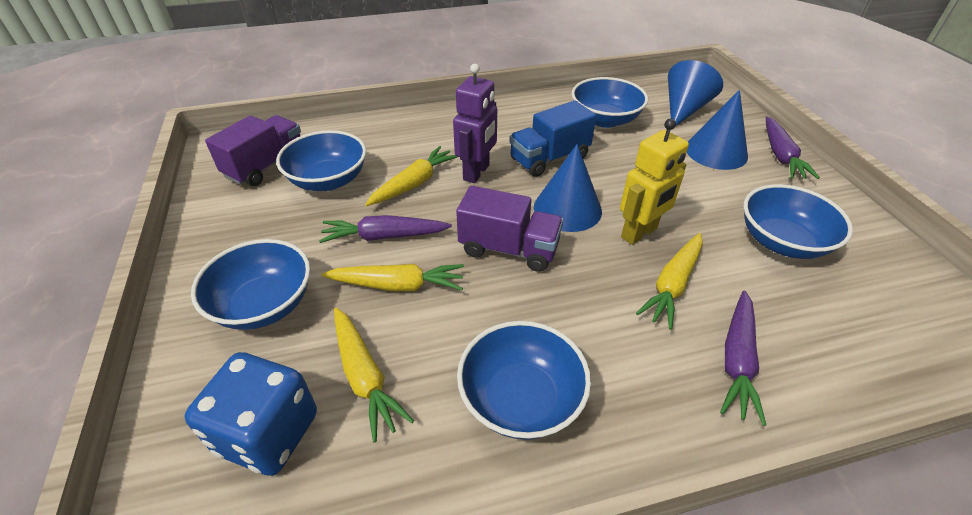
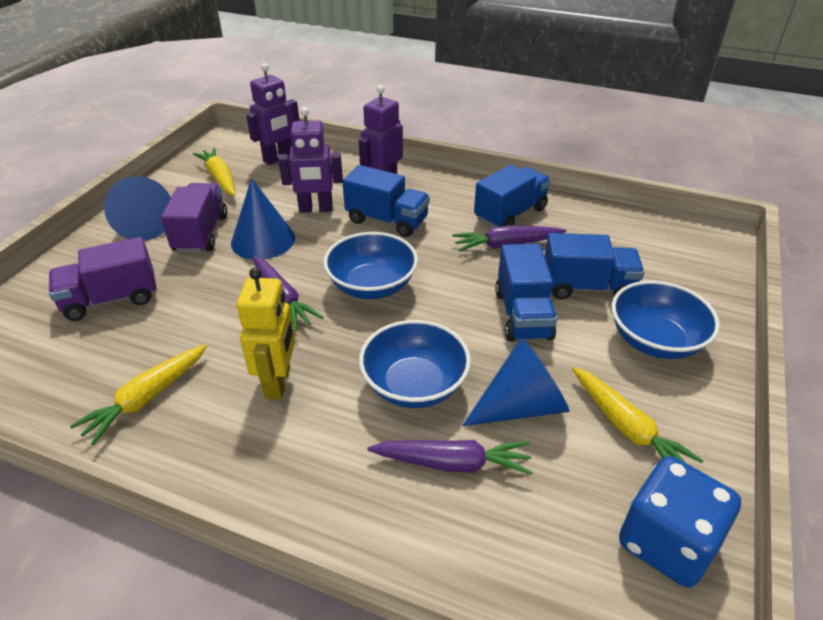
blue bowl: 5 -> 3
blue truck: 1 -> 4
purple robot: 1 -> 3
yellow carrot: 4 -> 3

